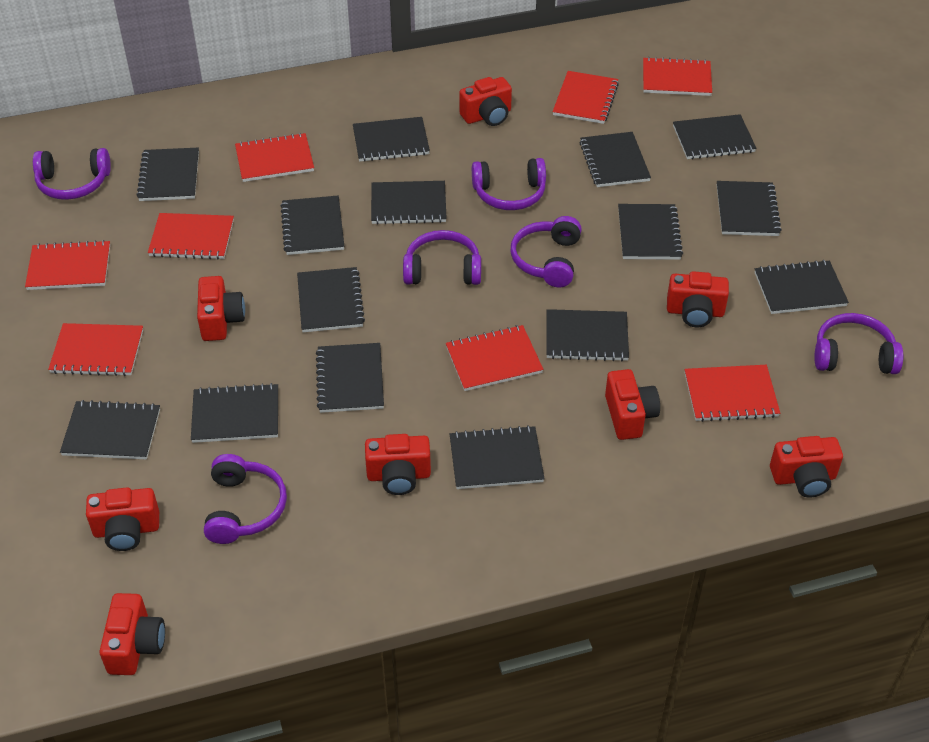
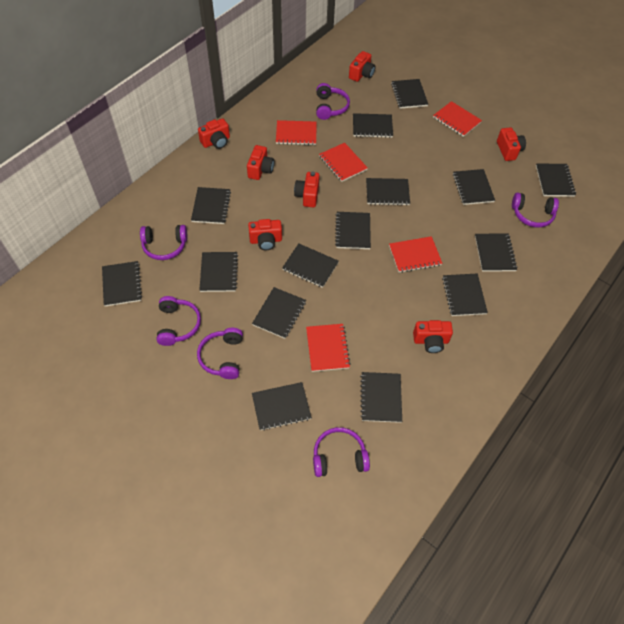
red camera: 8 -> 7
red notebook: 8 -> 5

